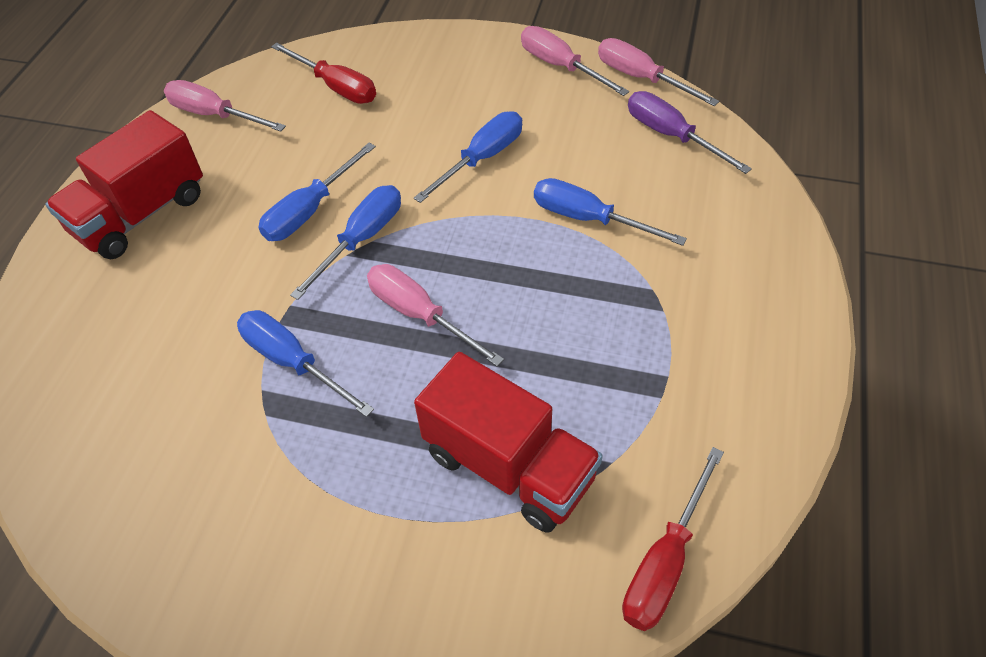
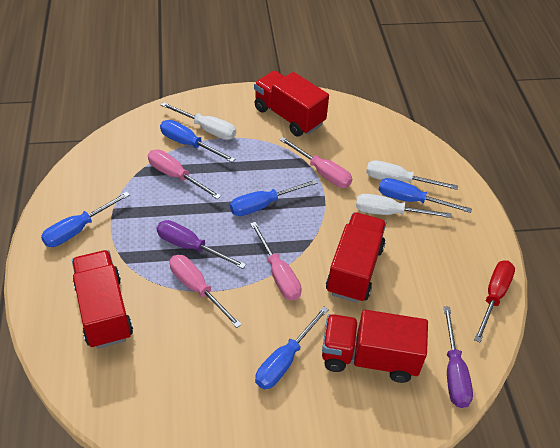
purple screwdriver: 1 -> 2
red screwdriver: 2 -> 1
red truck: 2 -> 4
white screwdriver: 0 -> 3

